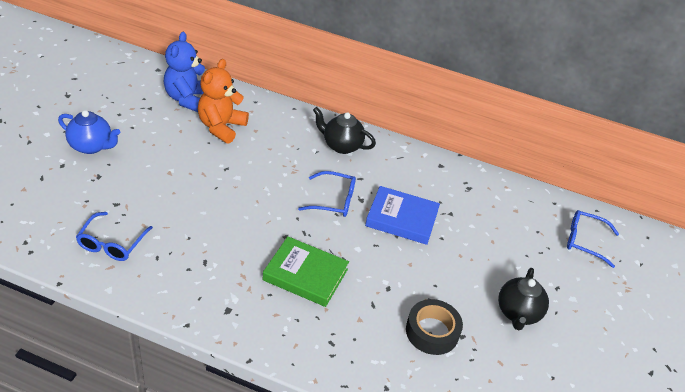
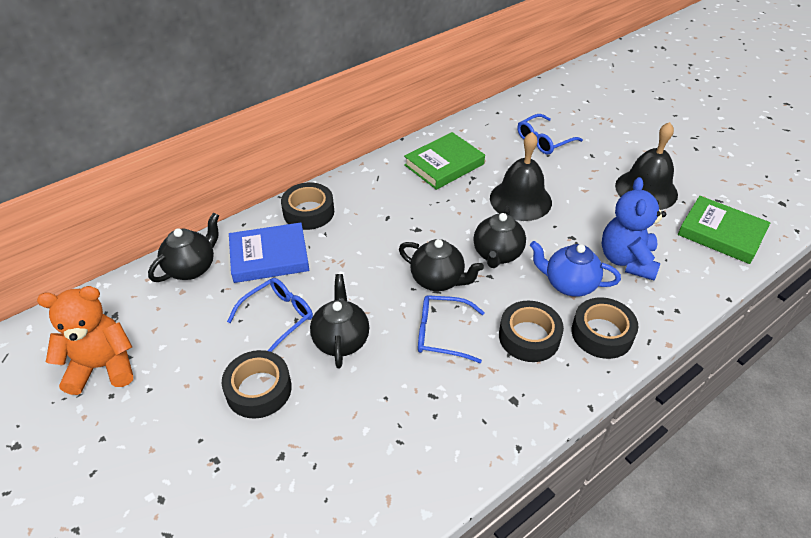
black bell: 0 -> 2
black tape: 1 -> 4
black teapot: 2 -> 4
green book: 1 -> 2

